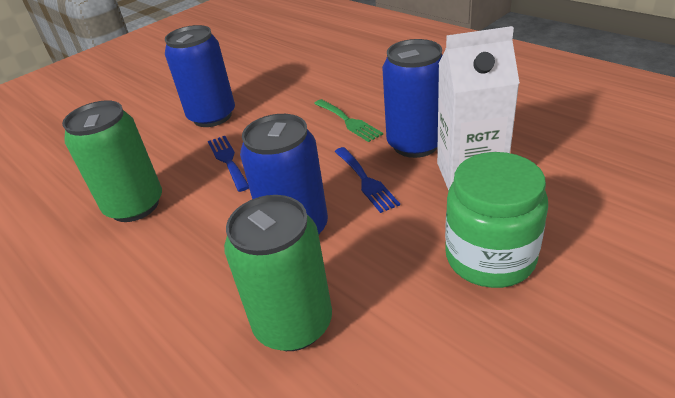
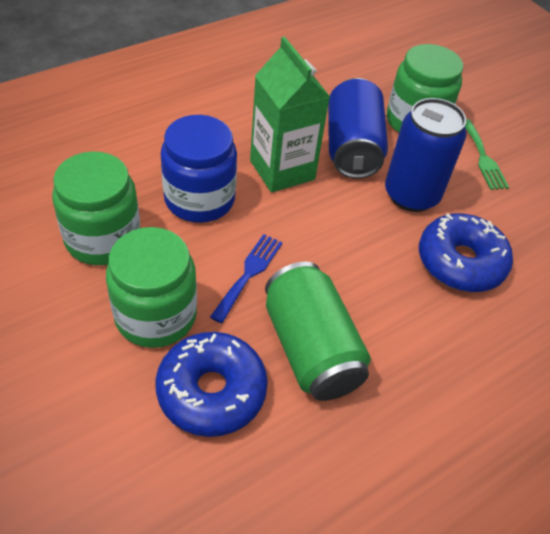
blue can: 3 -> 2
blue donut: 0 -> 2
blue fork: 2 -> 1
blue jar: 0 -> 1
green can: 2 -> 1
green carton: 0 -> 1
green jar: 1 -> 3
white carton: 1 -> 0

